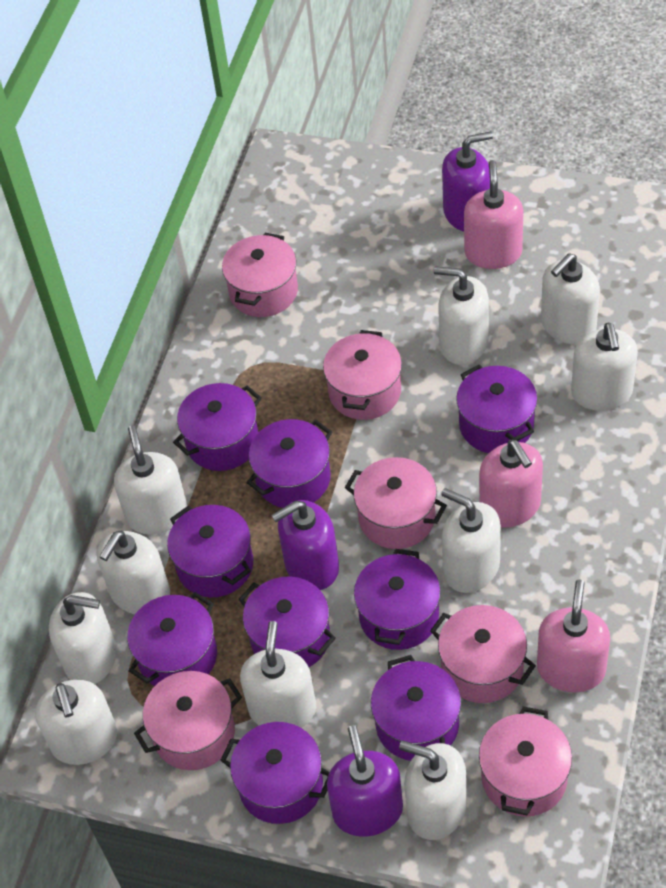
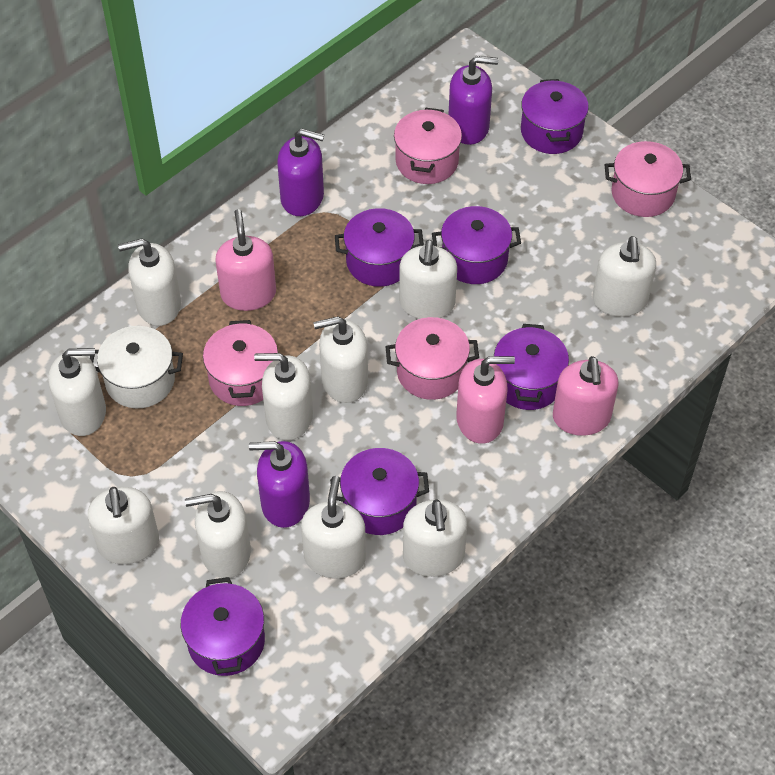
pink pot: 6 -> 4
purple pot: 9 -> 6
white pot: 0 -> 1

